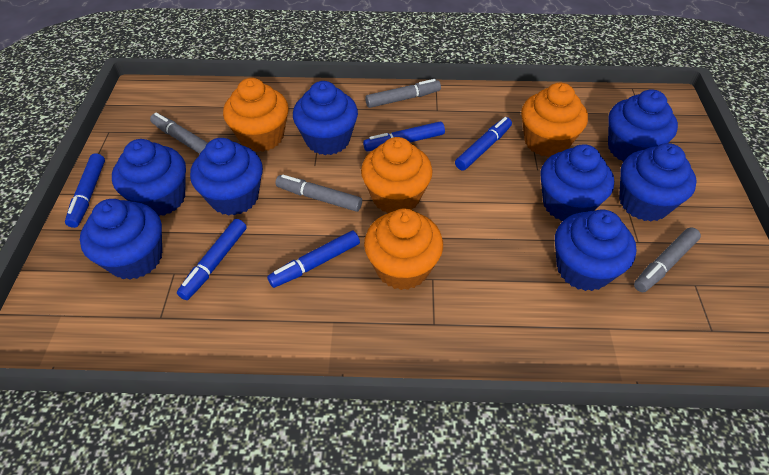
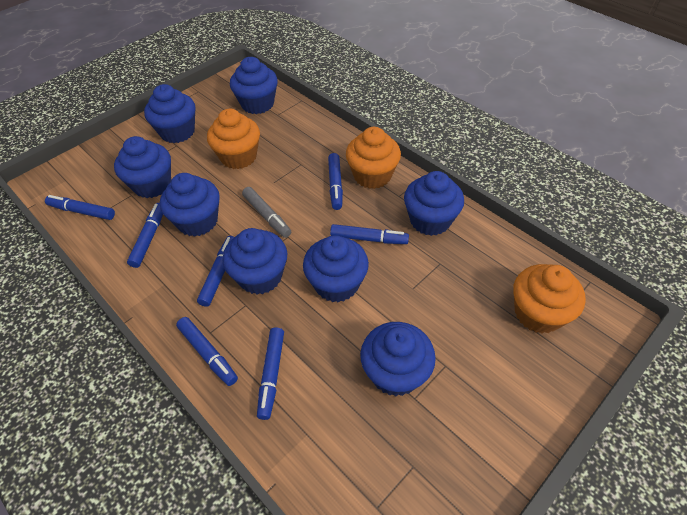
blue marker: 5 -> 7
grey marker: 4 -> 1
orange cupcake: 4 -> 3

